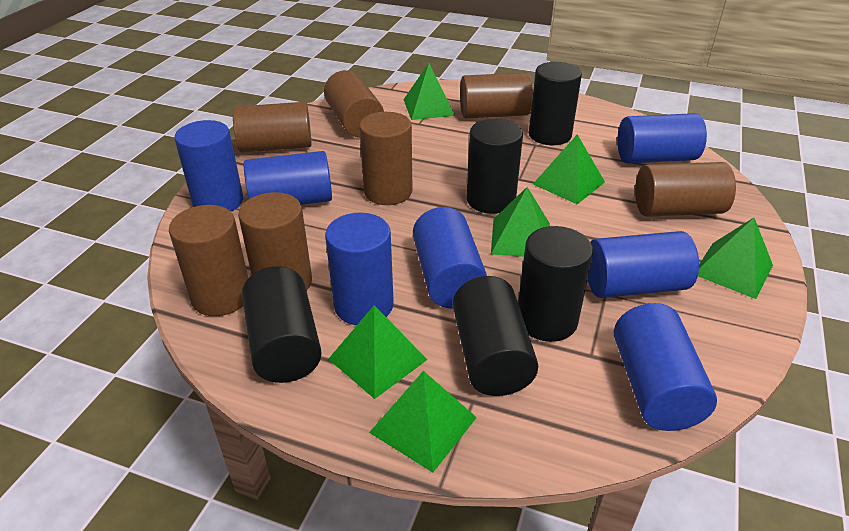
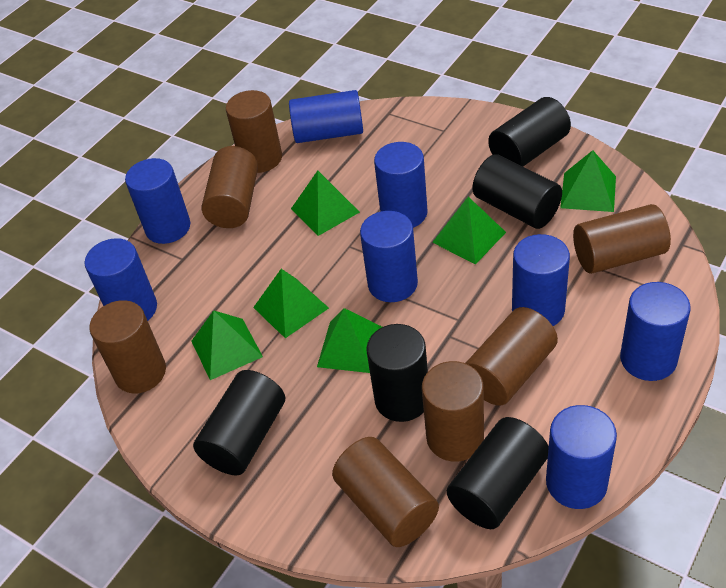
blue cylinder: 7 -> 8

